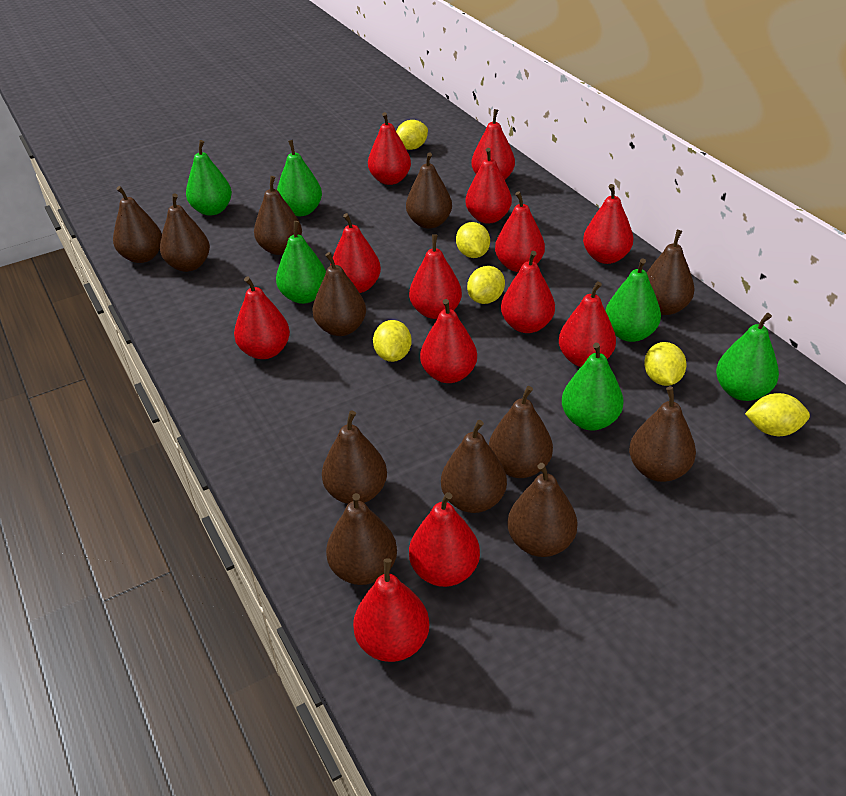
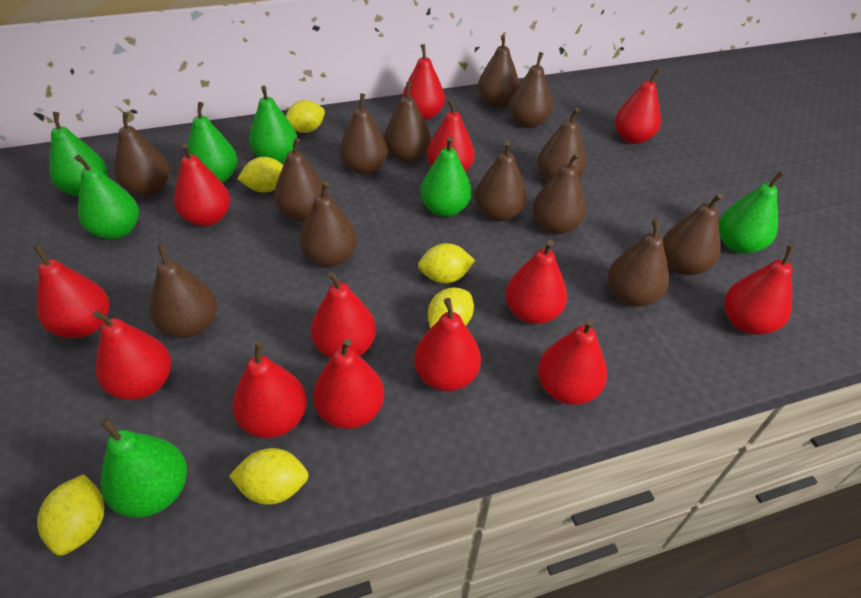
brown pear: 12 -> 13
green pear: 6 -> 7

